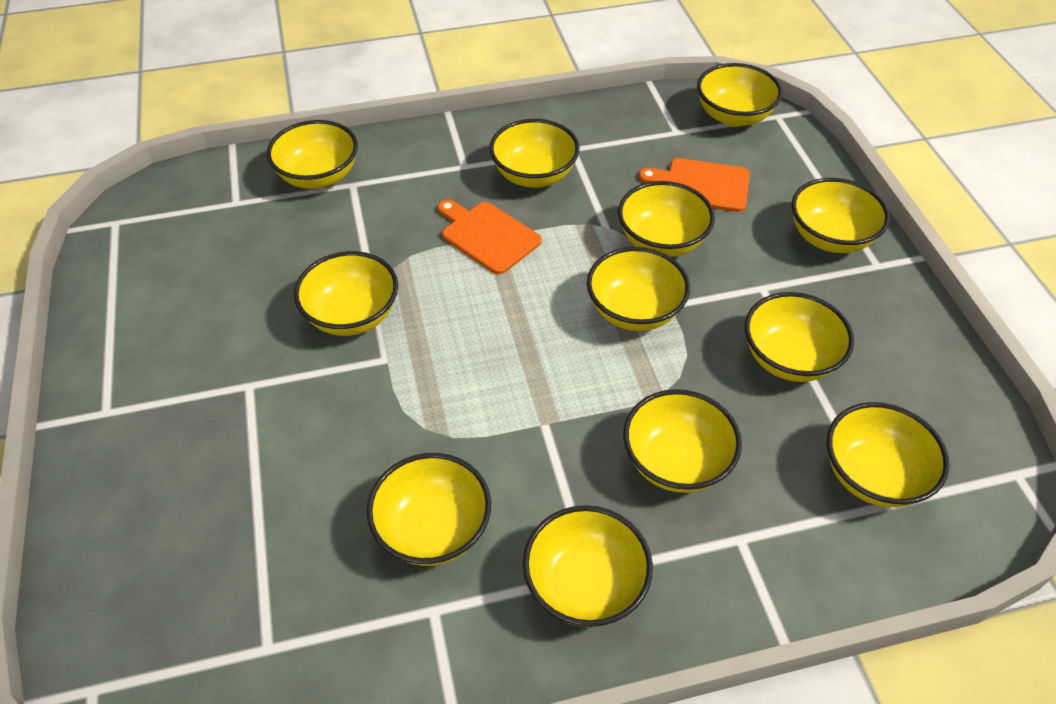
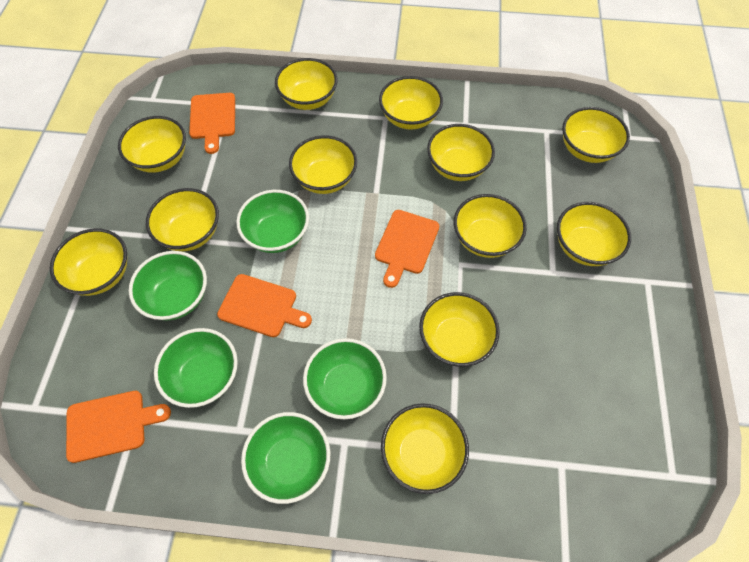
green bowl: 0 -> 5
orange cutting board: 2 -> 4

